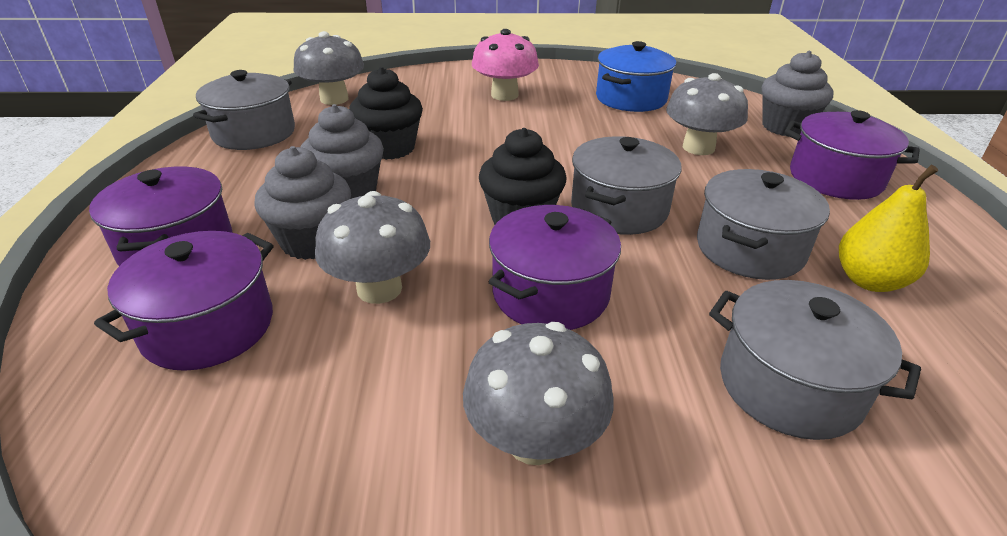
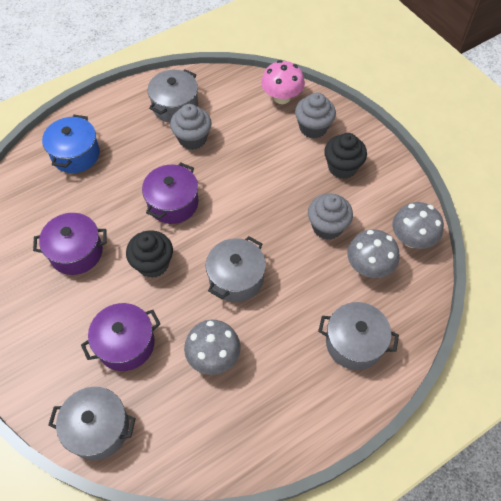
grey mushroom: 4 -> 3
purple pot: 4 -> 3
yellow pear: 1 -> 0

